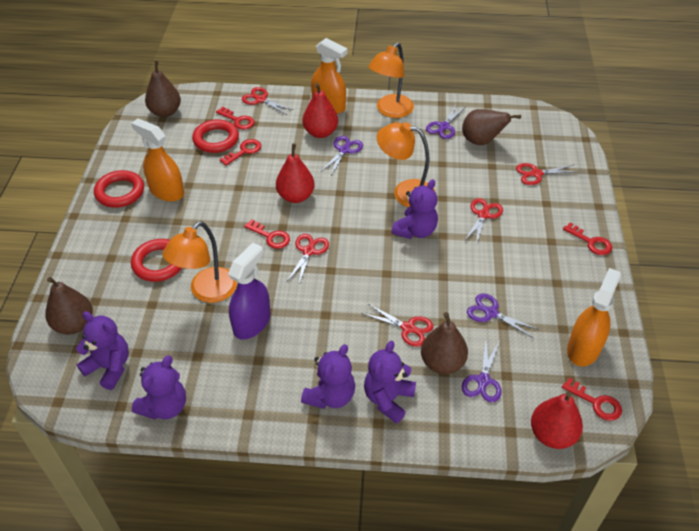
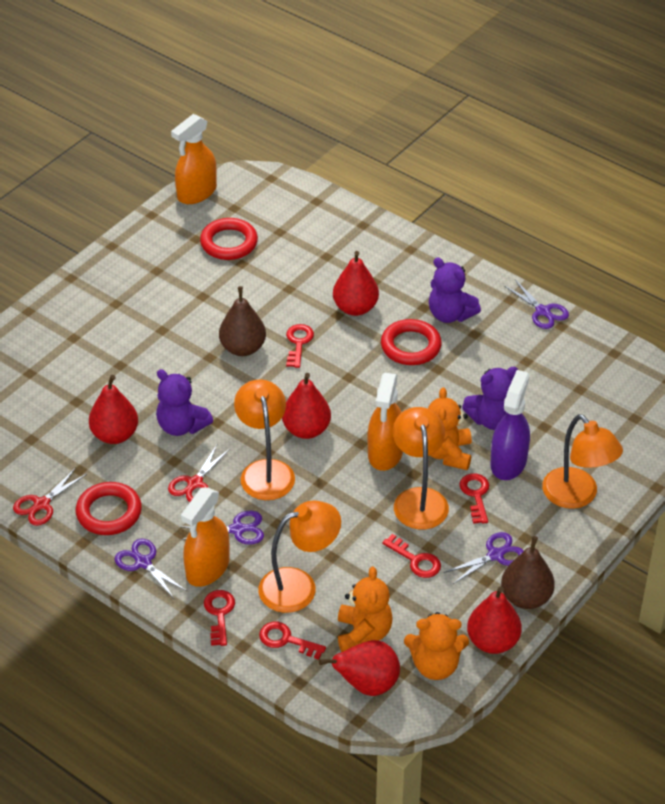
brown pear: 4 -> 2
orange lamp: 3 -> 4
orange teddy bear: 0 -> 3
purple teddy bear: 5 -> 3
red pear: 3 -> 5
red scissors: 5 -> 2

